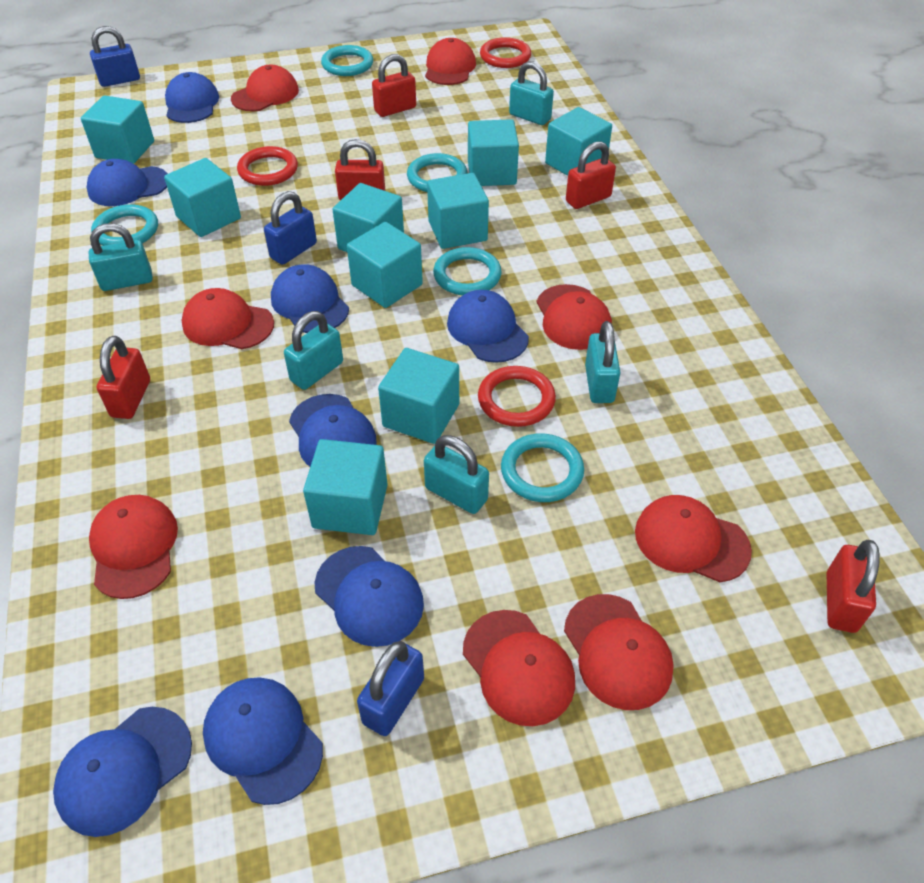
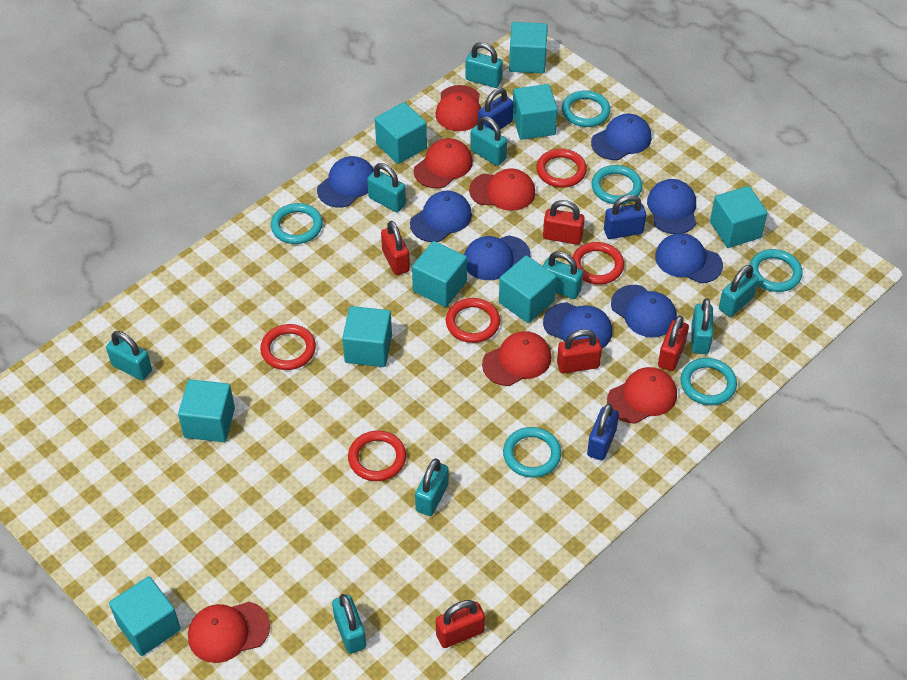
red cap: 8 -> 6
red ring: 3 -> 5
turquoise padlock: 5 -> 9
turquoise ring: 5 -> 6

